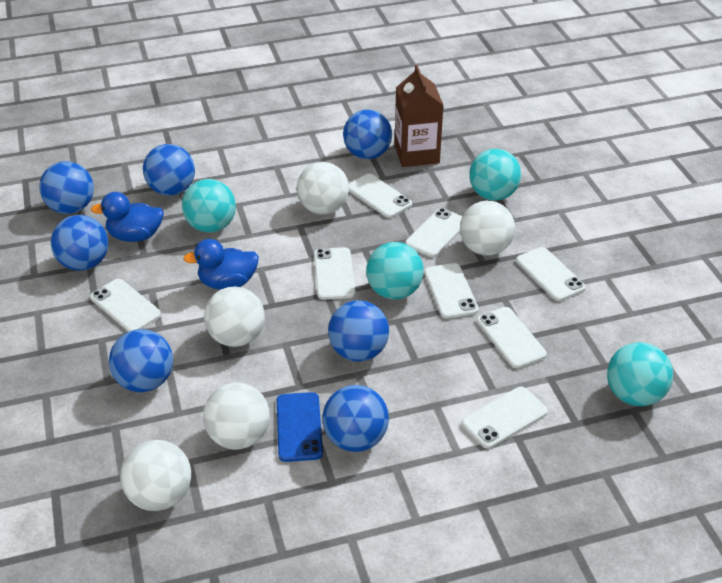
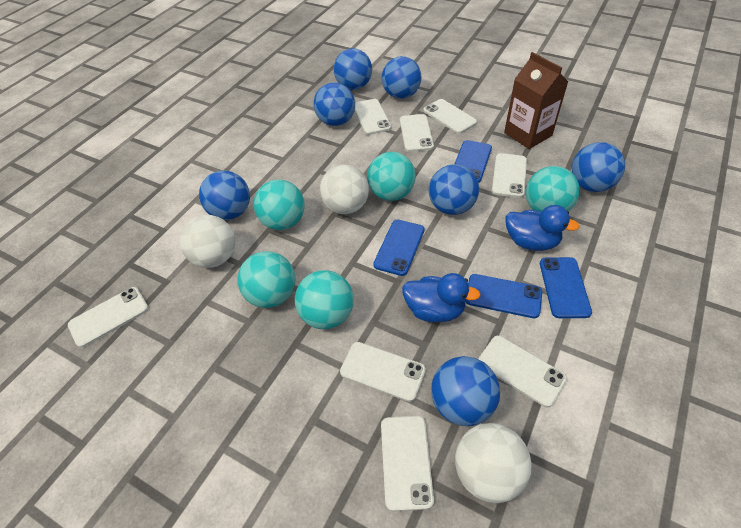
blue phone: 1 -> 4
turquoise ball: 4 -> 5
white ball: 5 -> 3

